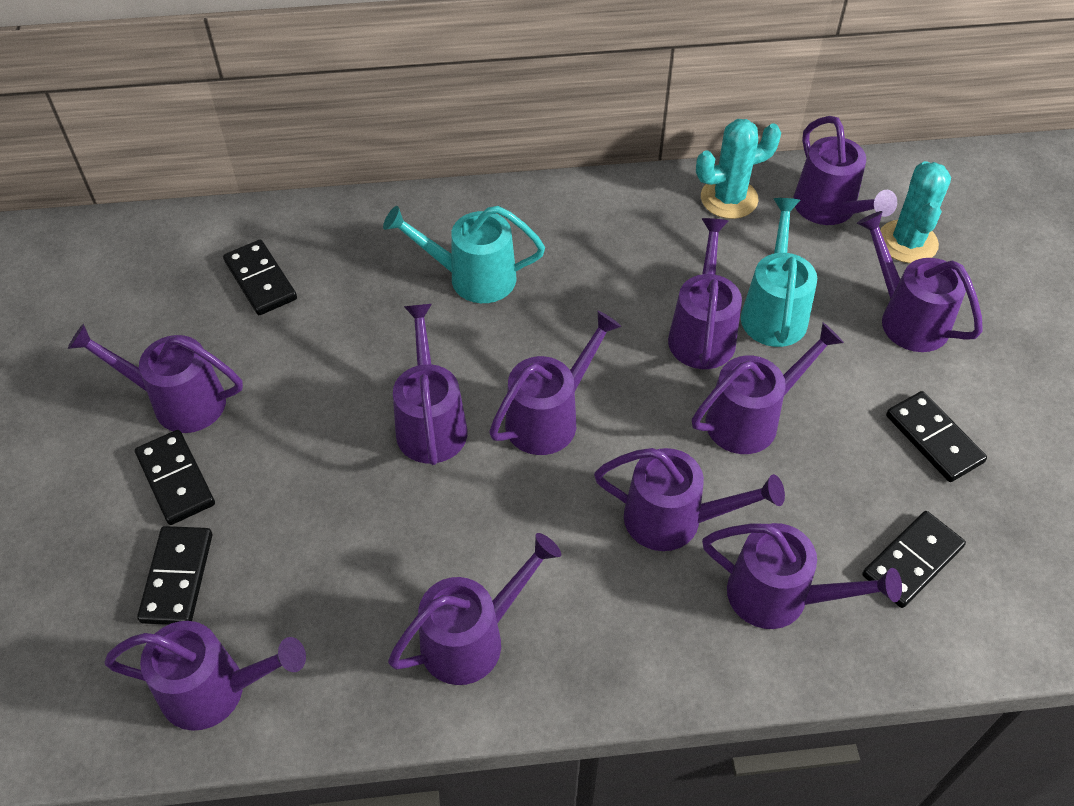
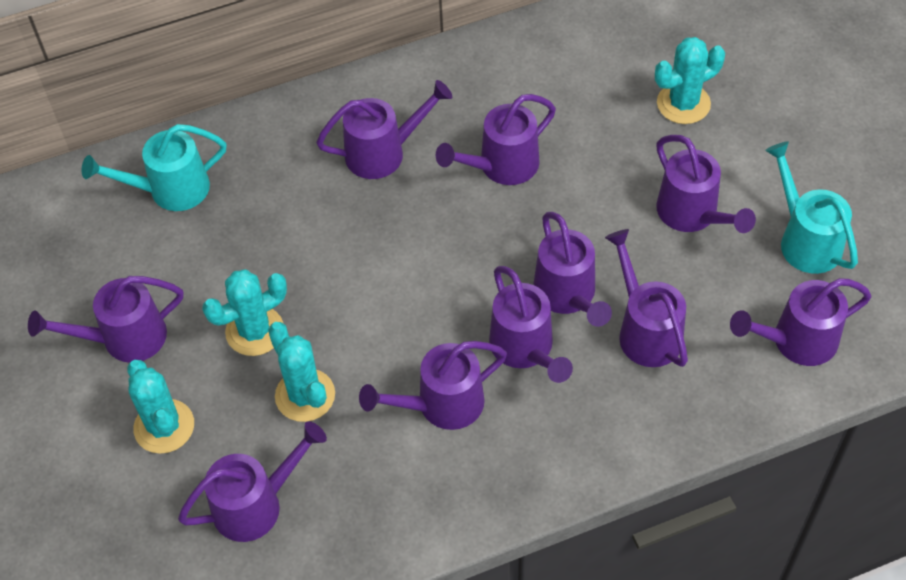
black domino: 5 -> 0
purple watering can: 11 -> 10
turquoise cactus: 2 -> 4

